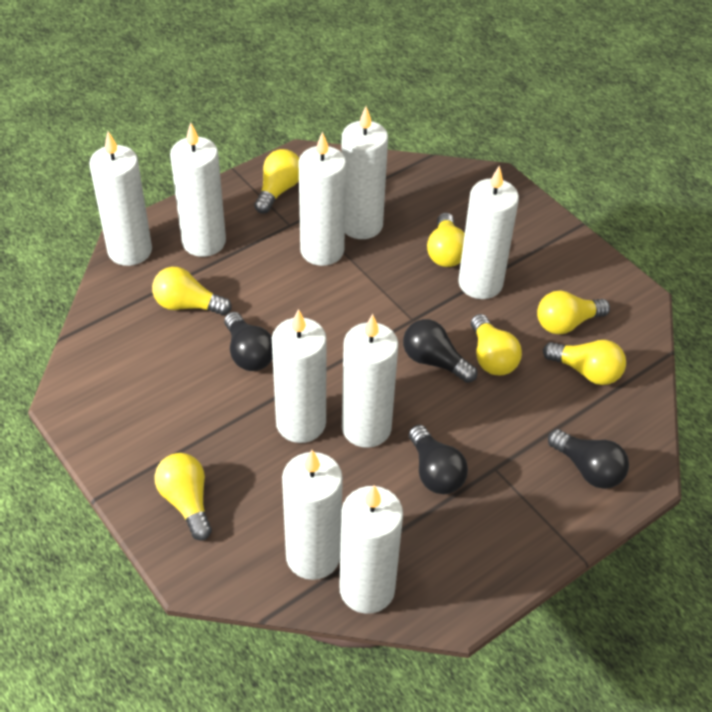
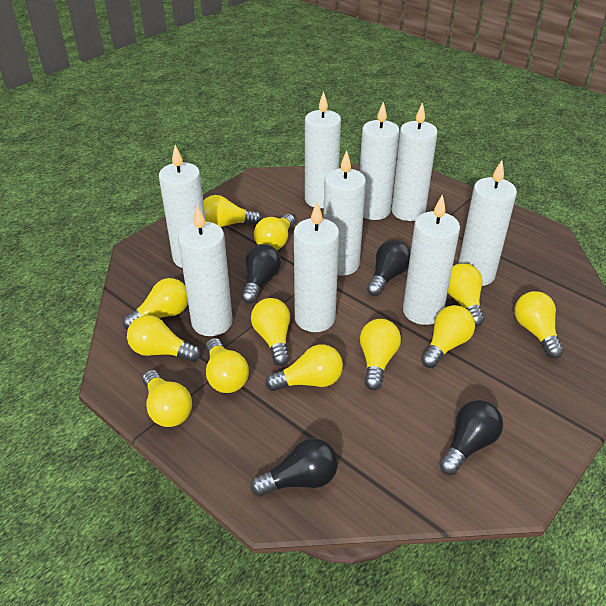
yellow light bulb: 7 -> 12

